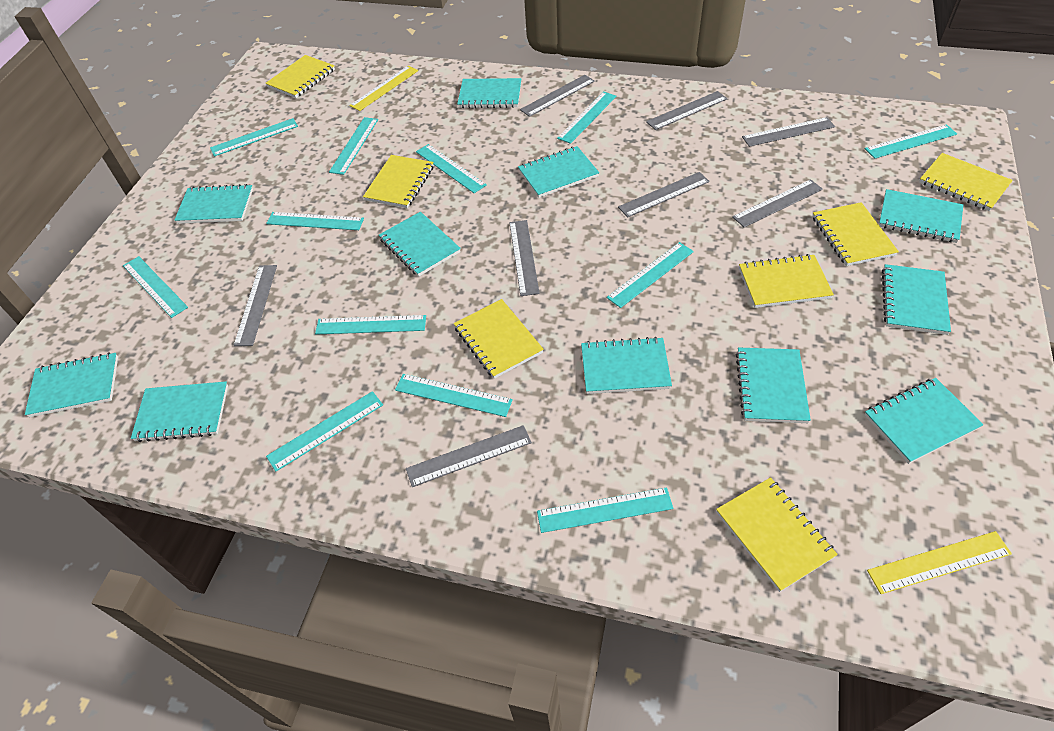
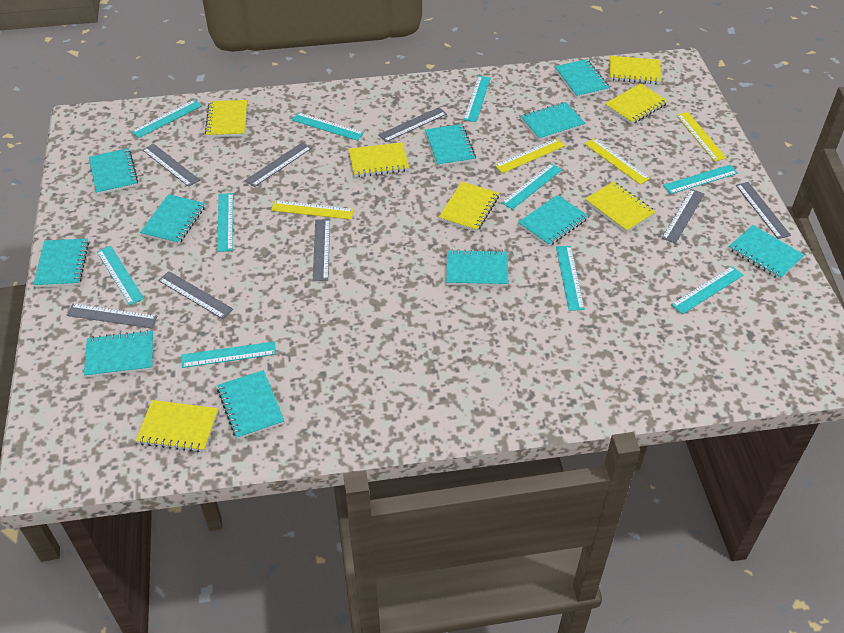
turquoise ruler: 12 -> 10
yellow ruler: 2 -> 4

